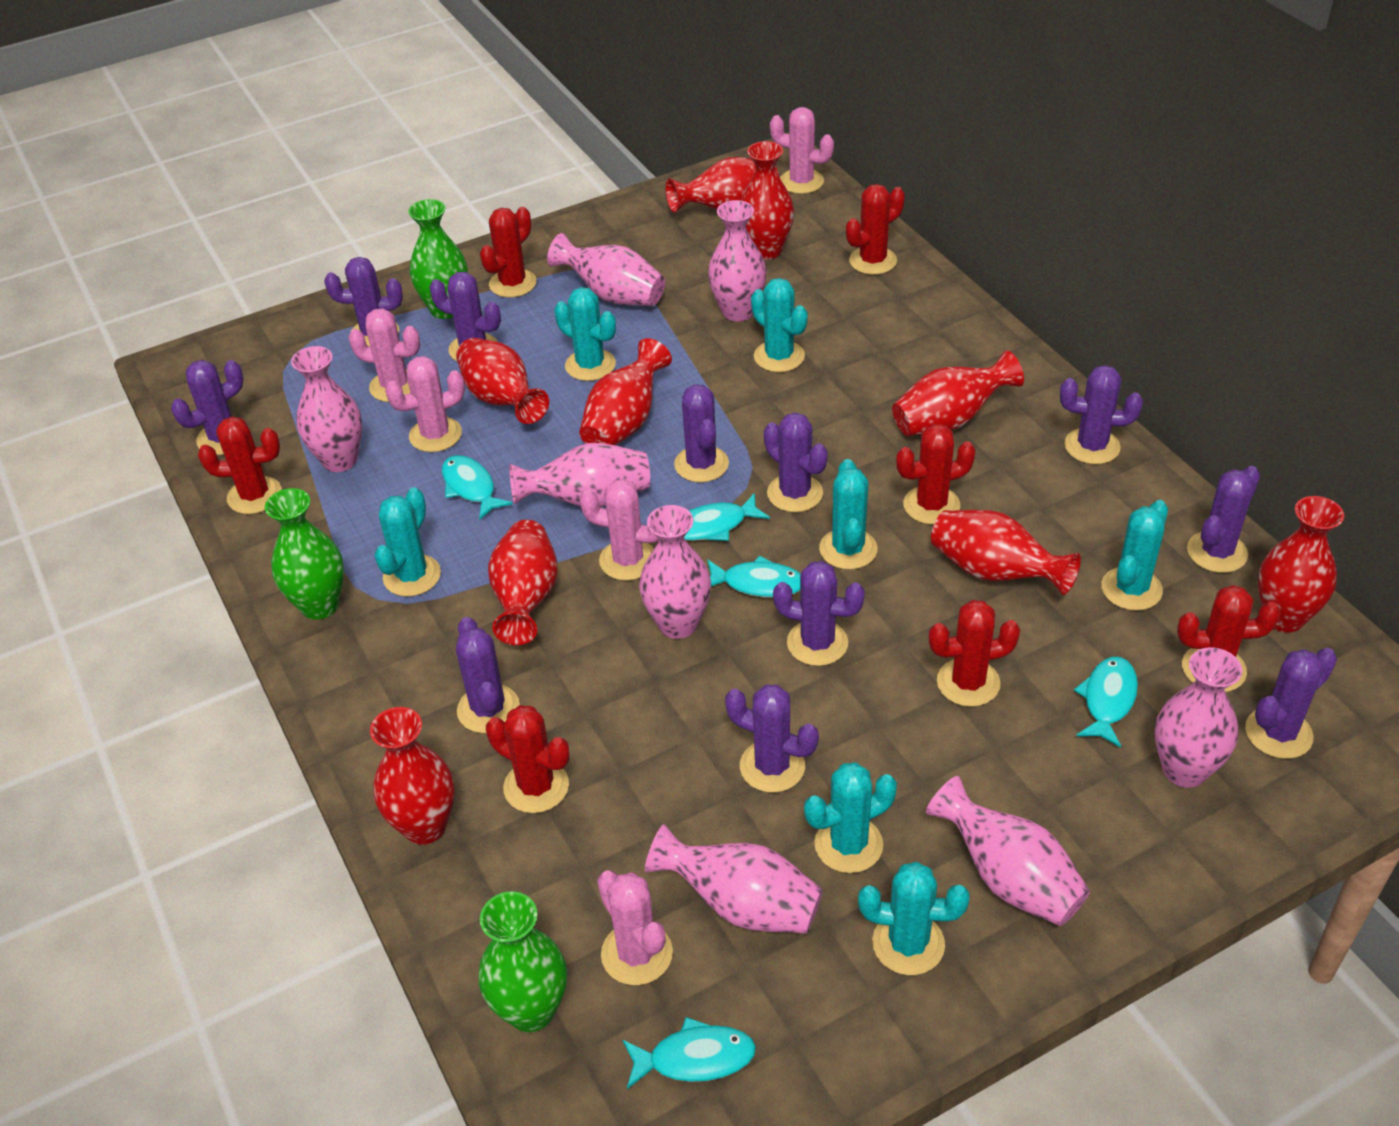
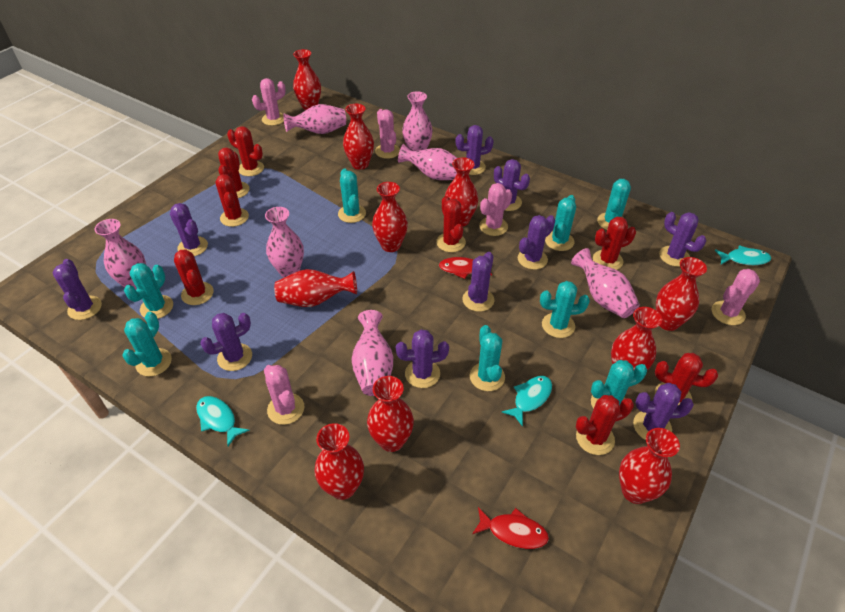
green vase: 3 -> 0
pink vase: 8 -> 7
purple cactus: 11 -> 10
red cactus: 7 -> 8
red fish: 0 -> 2
red vase: 9 -> 10
turquoise cactus: 7 -> 8
turquoise fish: 5 -> 3

